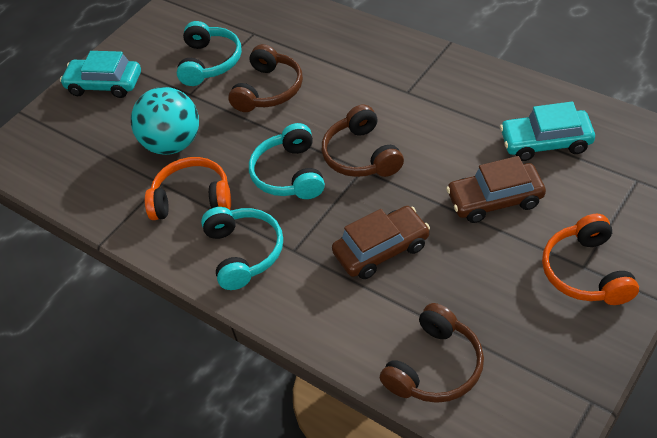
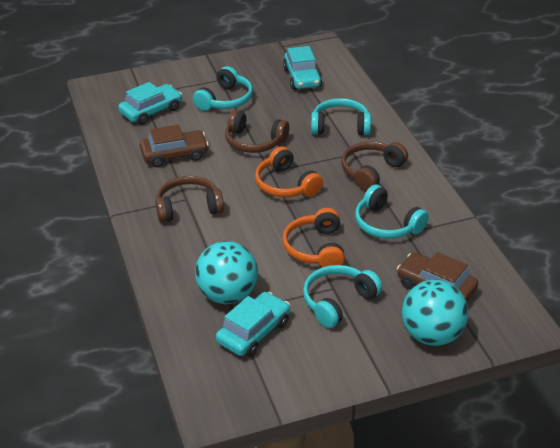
turquoise ball: 1 -> 2
turquoise car: 2 -> 3
turquoise headphones: 3 -> 4

